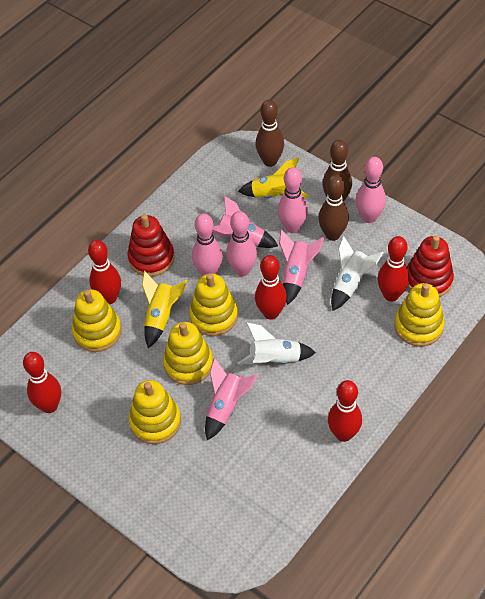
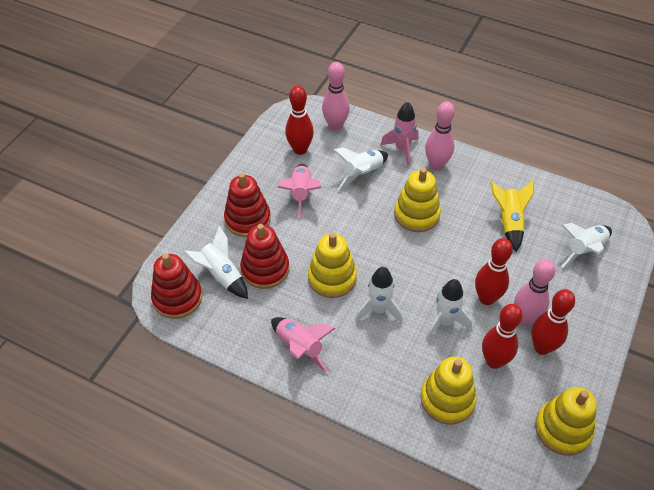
brown bowling pin: 3 -> 0
pink bowling pin: 4 -> 3
red bowling pin: 5 -> 4
red stacking toy: 2 -> 3
white rocket: 2 -> 5
yellow rocket: 2 -> 1
yellow stacking toy: 5 -> 4

